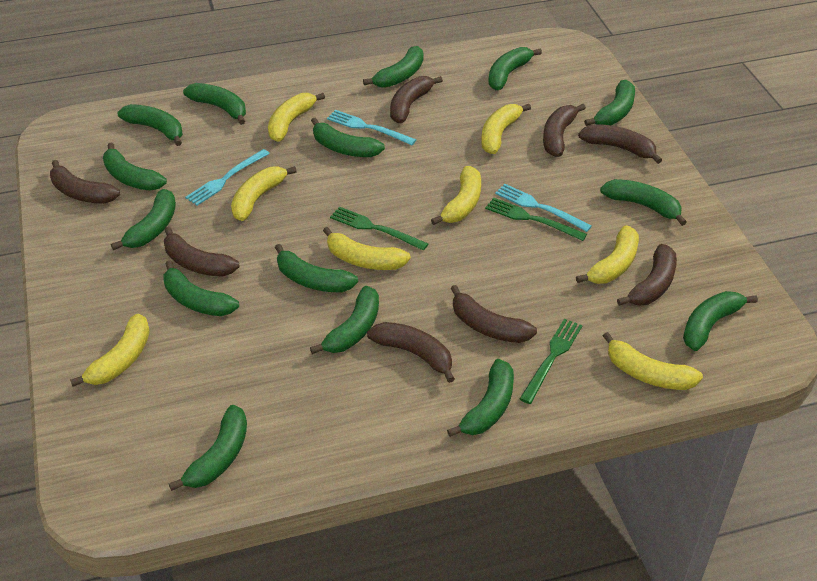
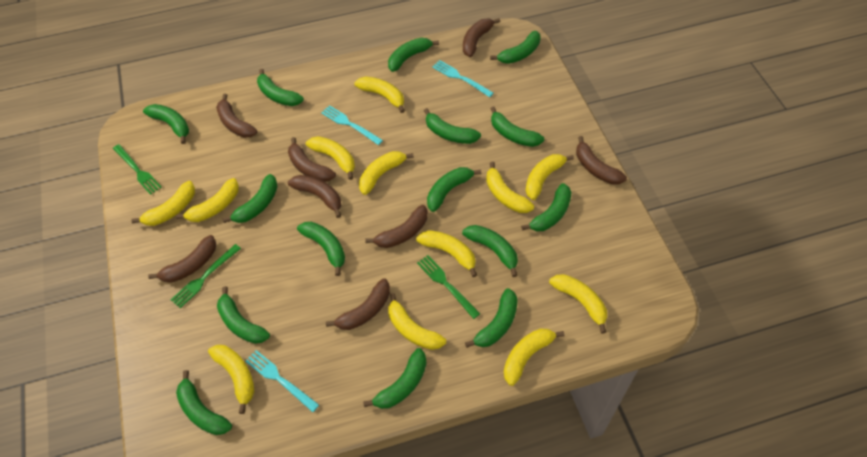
yellow banana: 8 -> 12

